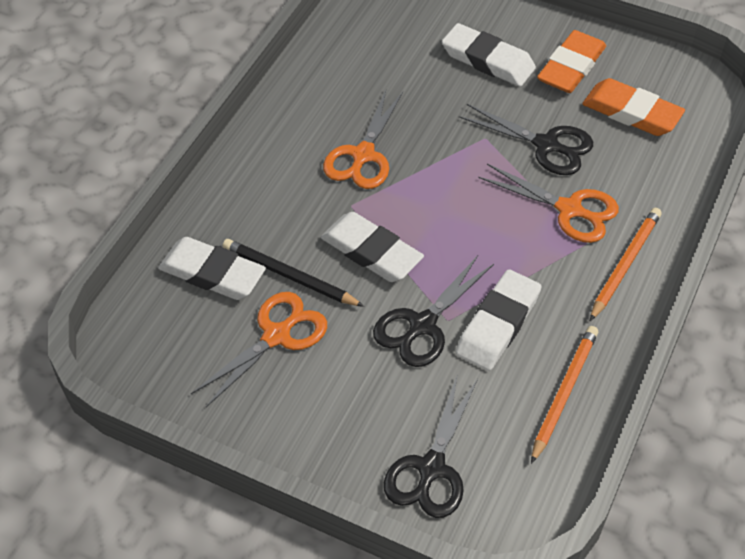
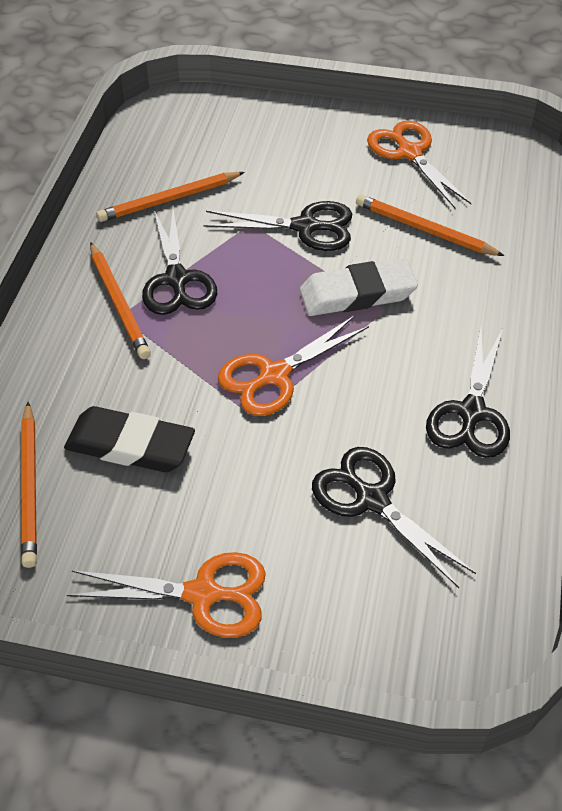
black eraser: 0 -> 1
black pencil: 1 -> 0
black scissors: 3 -> 4
orange eraser: 2 -> 0
orange pencil: 2 -> 4
white eraser: 4 -> 1

